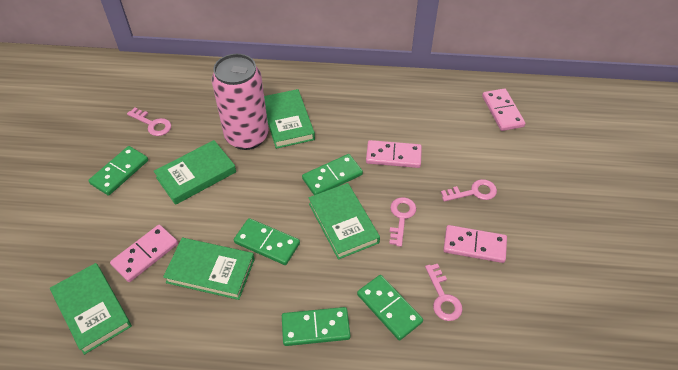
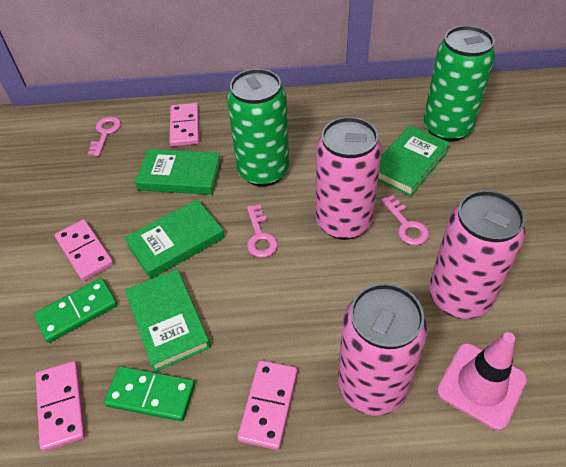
green book: 5 -> 4
green can: 0 -> 2
green domino: 5 -> 2
pink can: 1 -> 3
pink key: 4 -> 3
pink traffic cone: 0 -> 1

